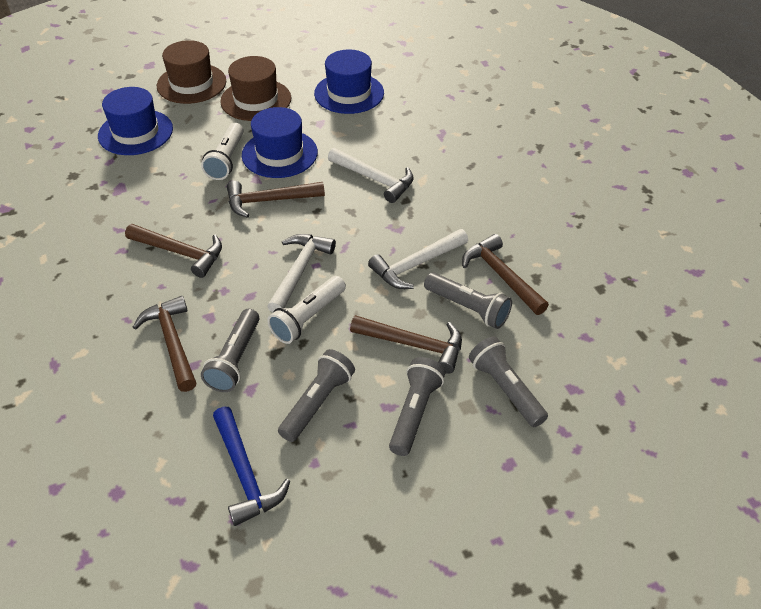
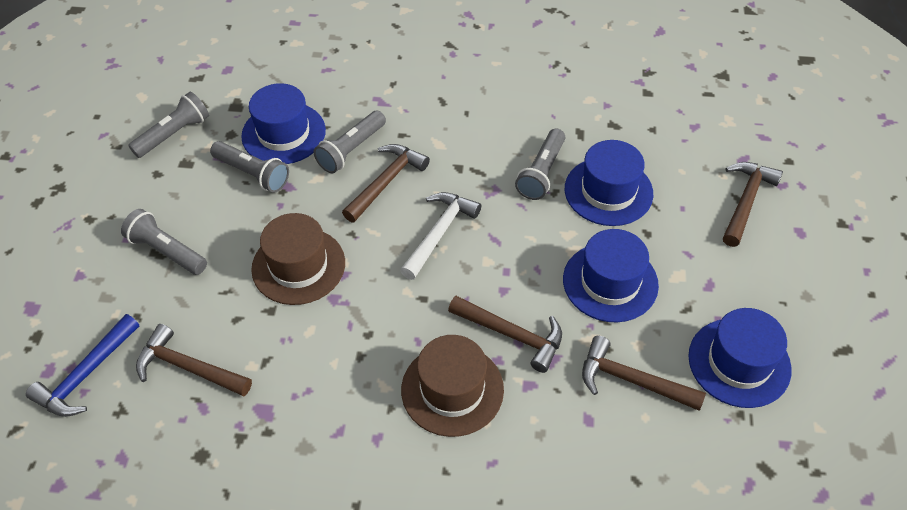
blue hat: 3 -> 4
white flashlight: 2 -> 0
white hammer: 3 -> 1

